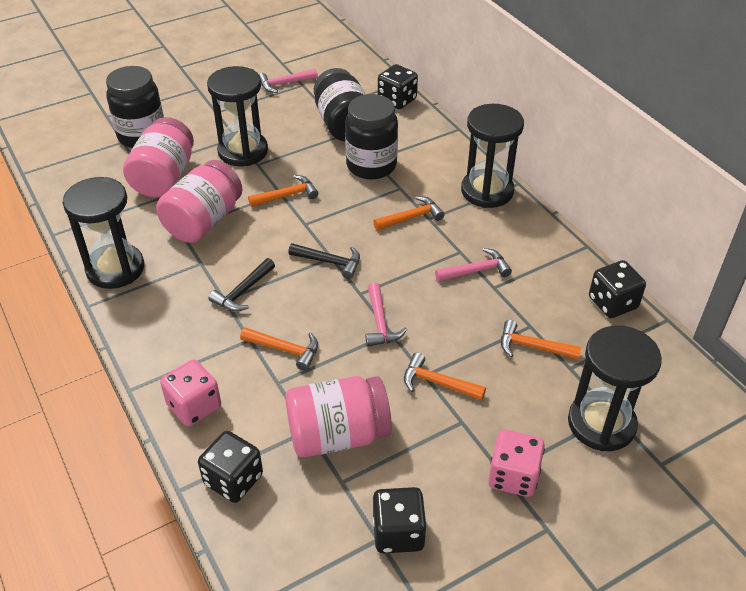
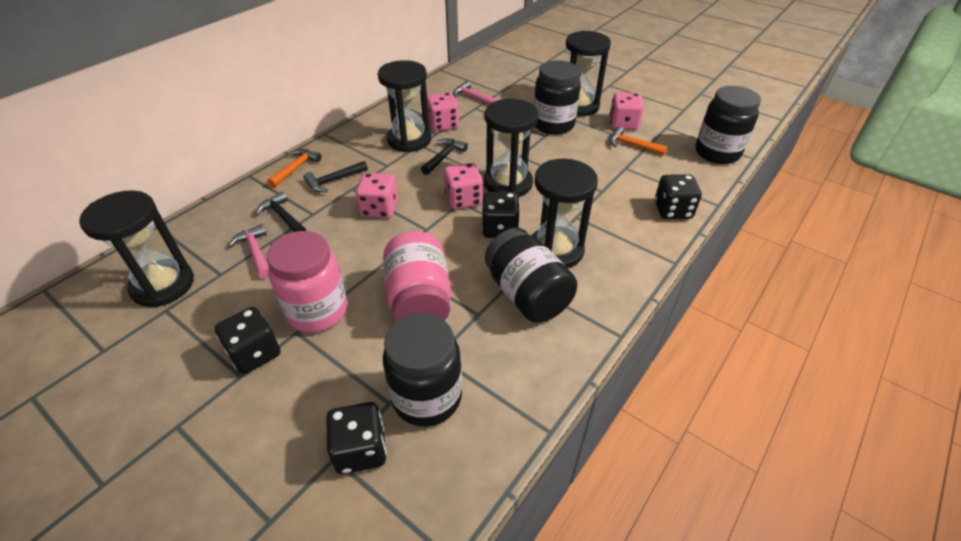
black hammer: 2 -> 3
black hourglass: 4 -> 5
black jar: 3 -> 4
orange hammer: 5 -> 2
pink dice: 2 -> 4
pink hammer: 3 -> 2
pink jar: 3 -> 2

